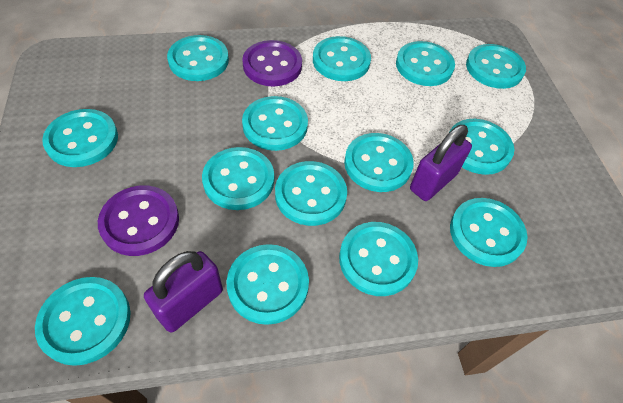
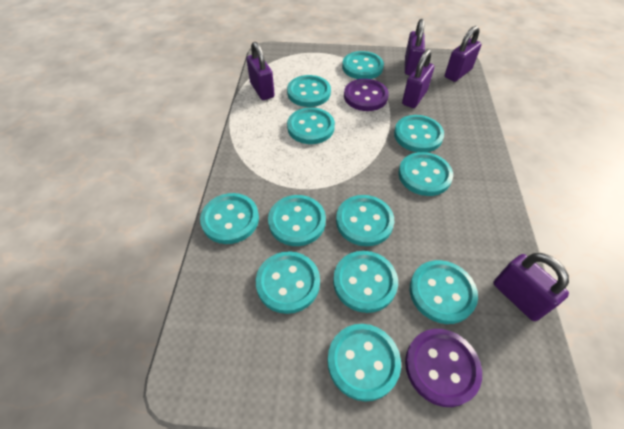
purple padlock: 2 -> 5
turquoise button: 14 -> 12

